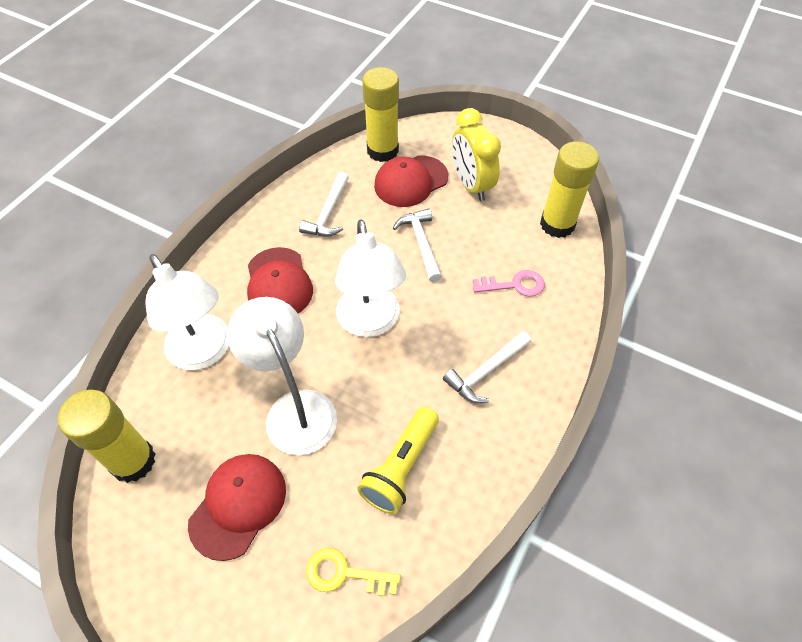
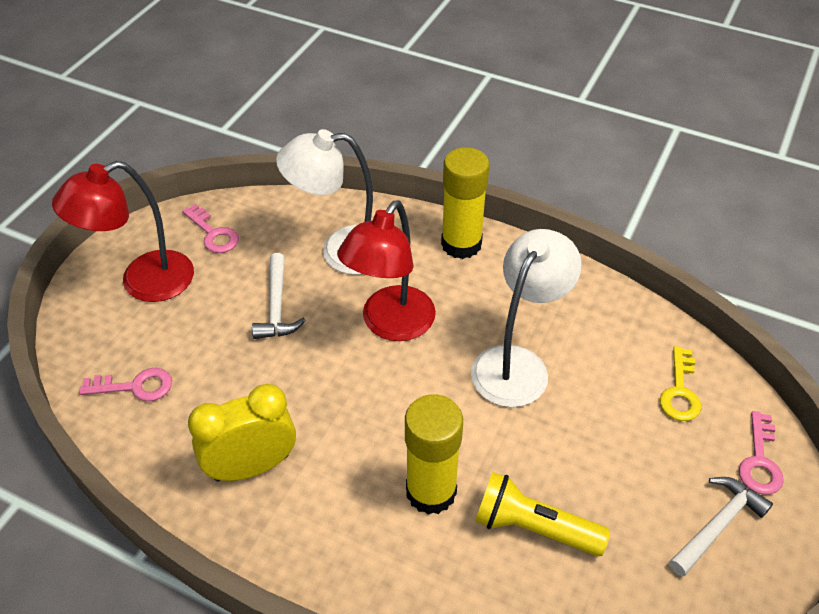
pink key: 1 -> 3
red cap: 3 -> 0
red lamp: 0 -> 2
white hammer: 3 -> 2
white lamp: 3 -> 2
yellow glue stick: 3 -> 2

